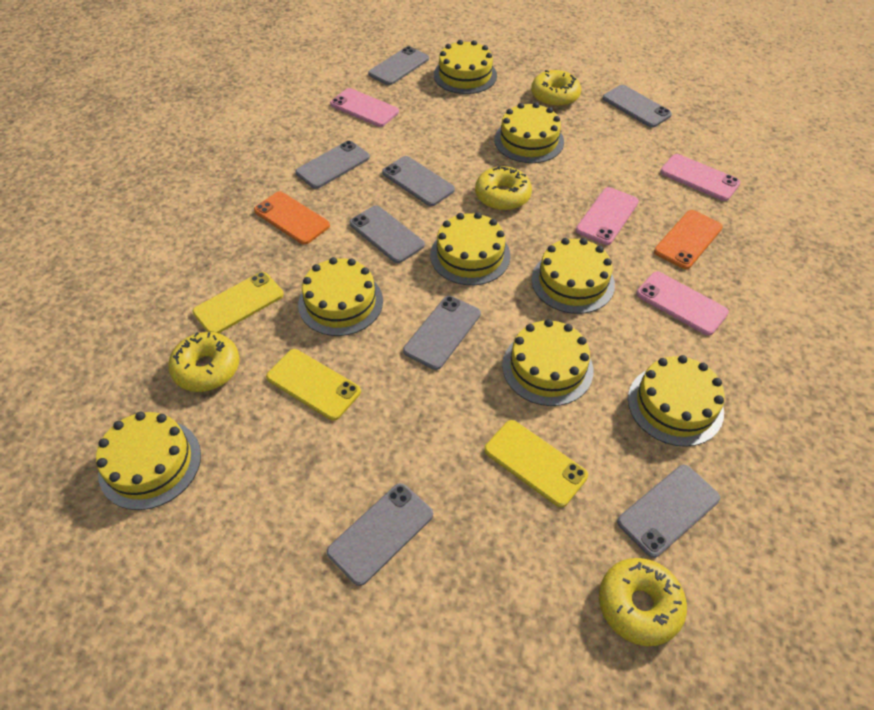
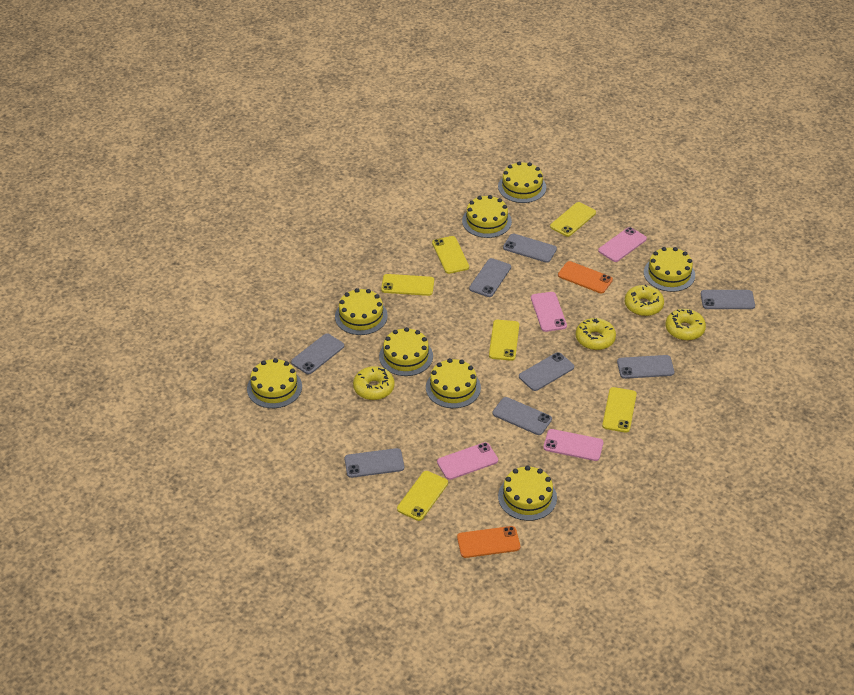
yellow phone: 3 -> 6

